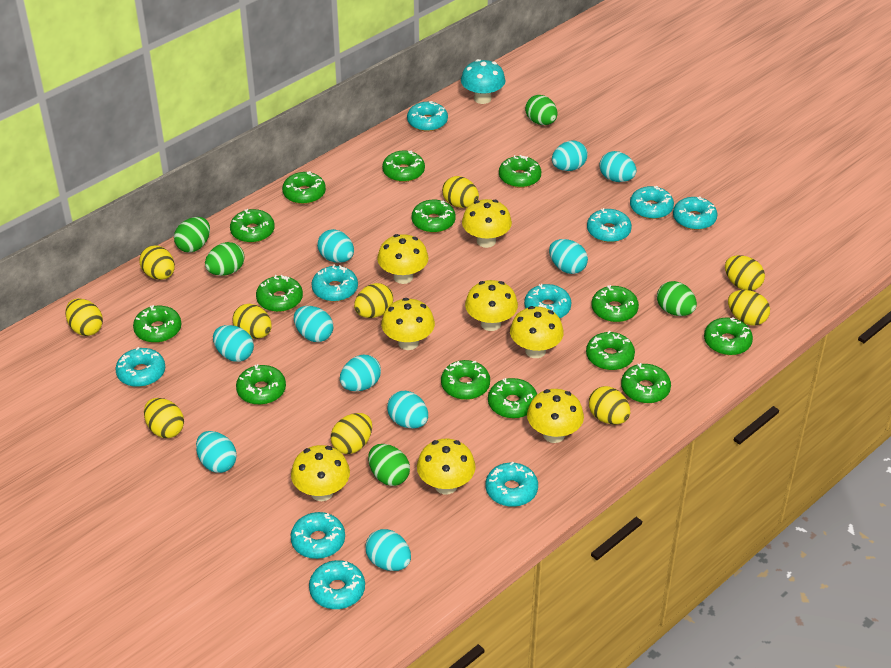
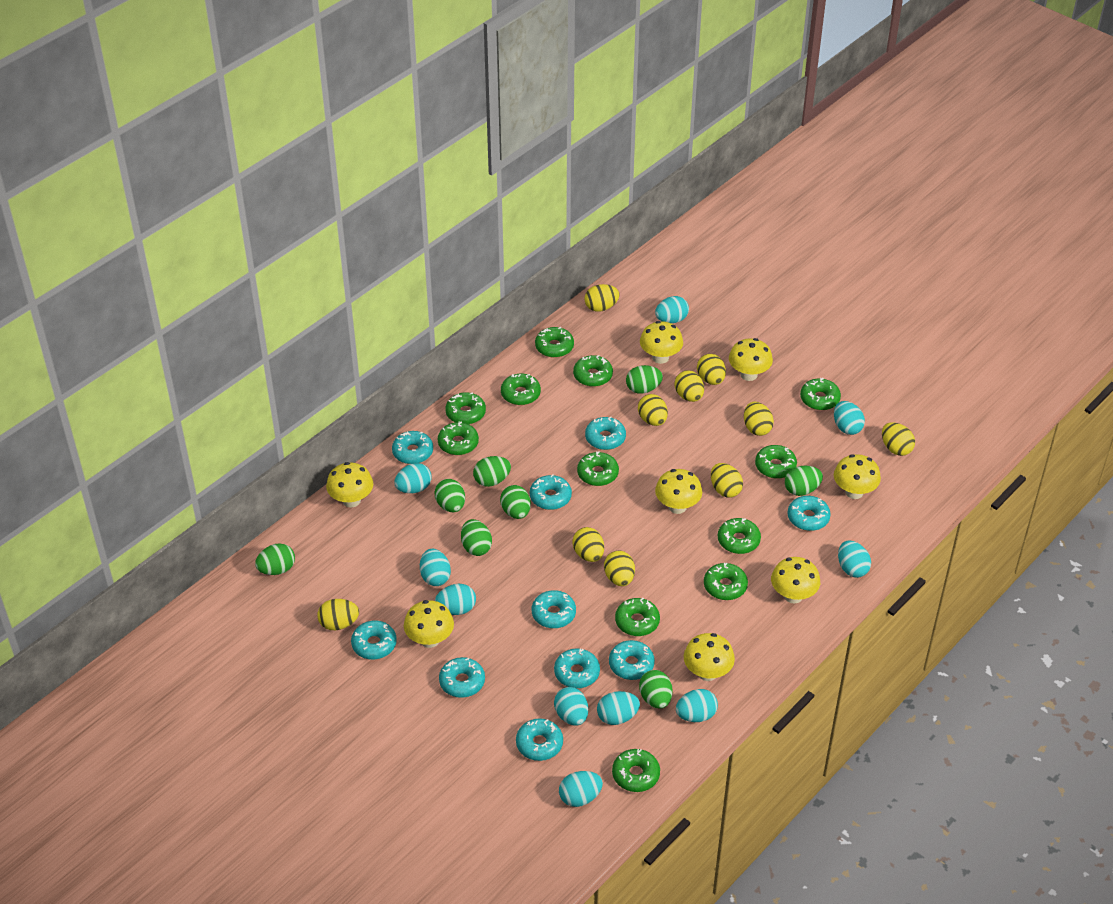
green donut: 14 -> 12
green egg: 5 -> 8
turquoise mushroom: 1 -> 0

